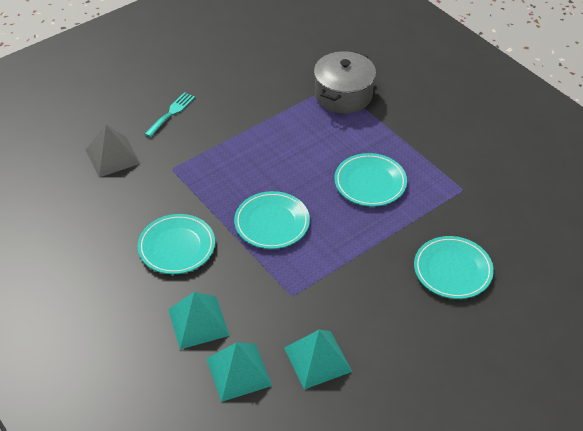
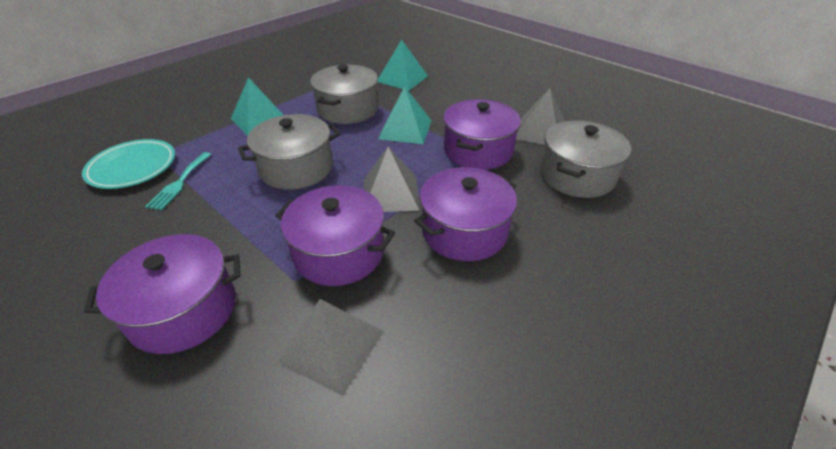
grey pot: 1 -> 3
grey pyramid: 1 -> 3
purple pot: 0 -> 4
turquoise plate: 4 -> 1

